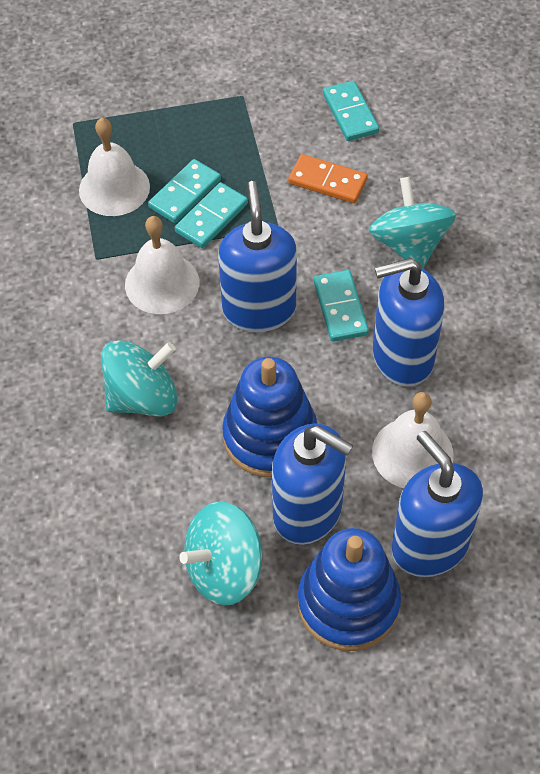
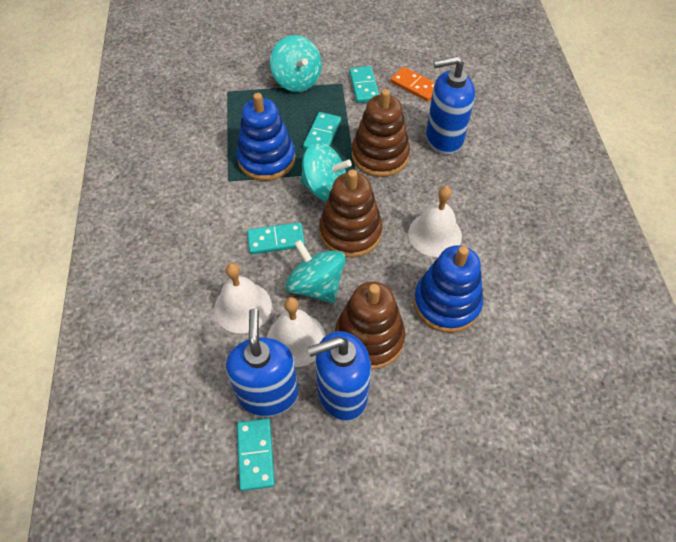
blue soap dispenser: 4 -> 3
brown stacking toy: 0 -> 3

